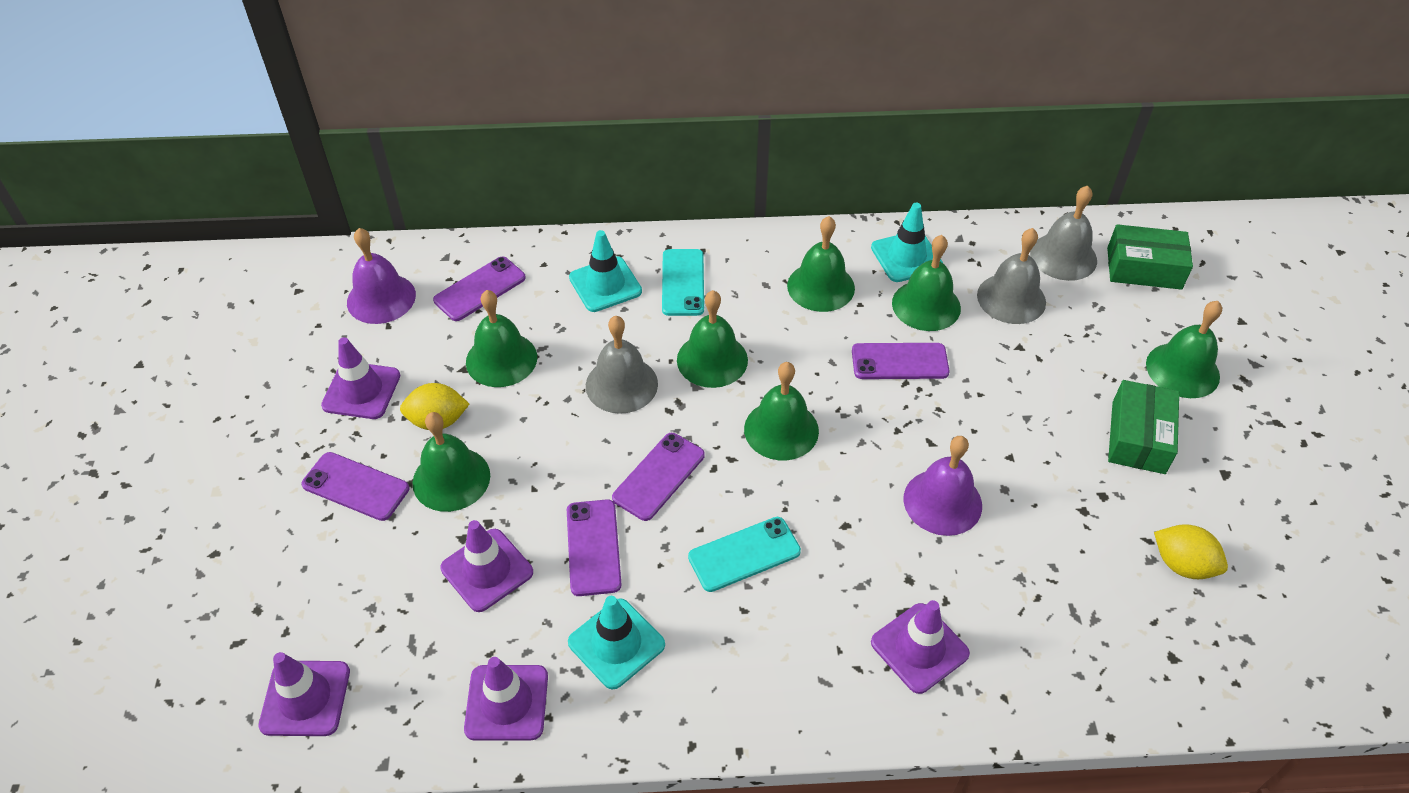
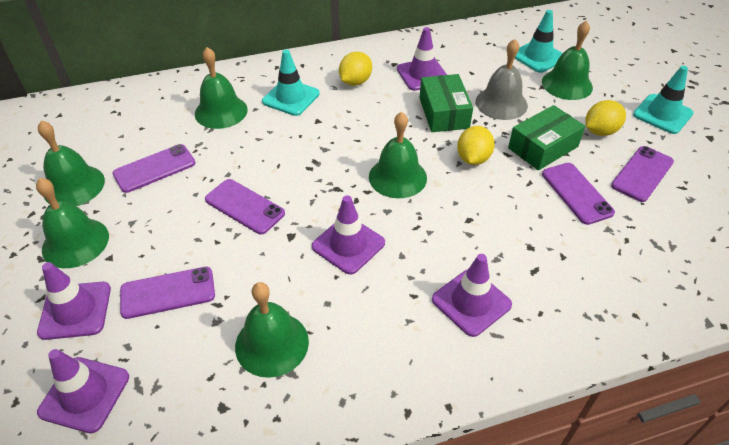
green bell: 7 -> 6
grey bell: 3 -> 1
purple bell: 2 -> 0
turquoise phone: 2 -> 0
yellow lemon: 2 -> 3

